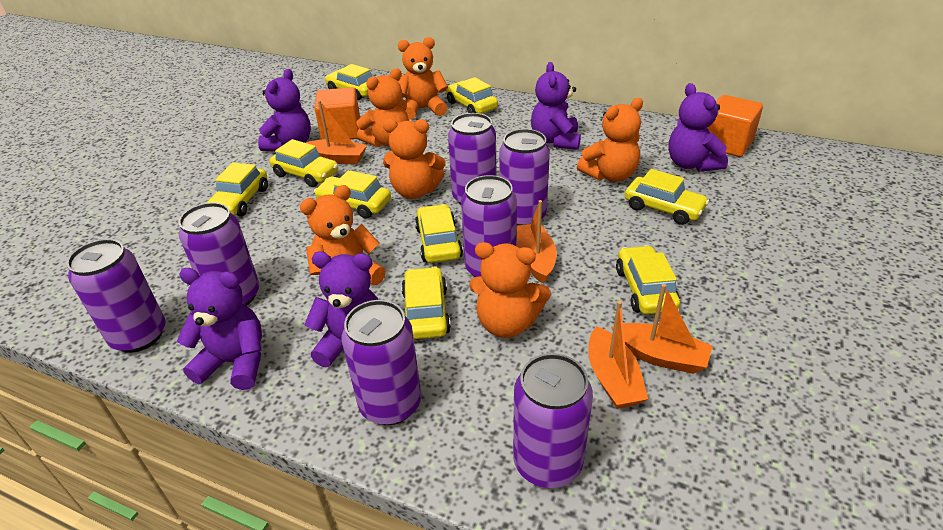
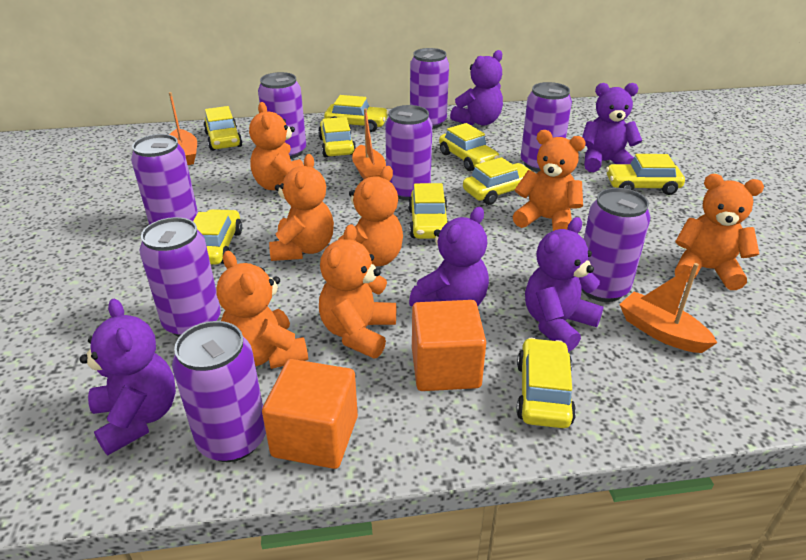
orange boat: 4 -> 3
orange teddy bear: 6 -> 7
purple can: 7 -> 8

